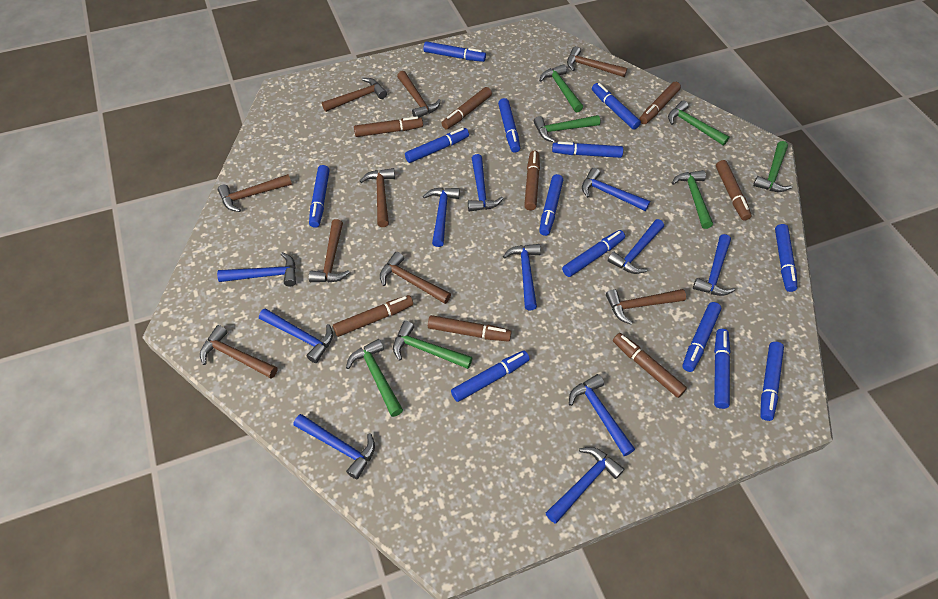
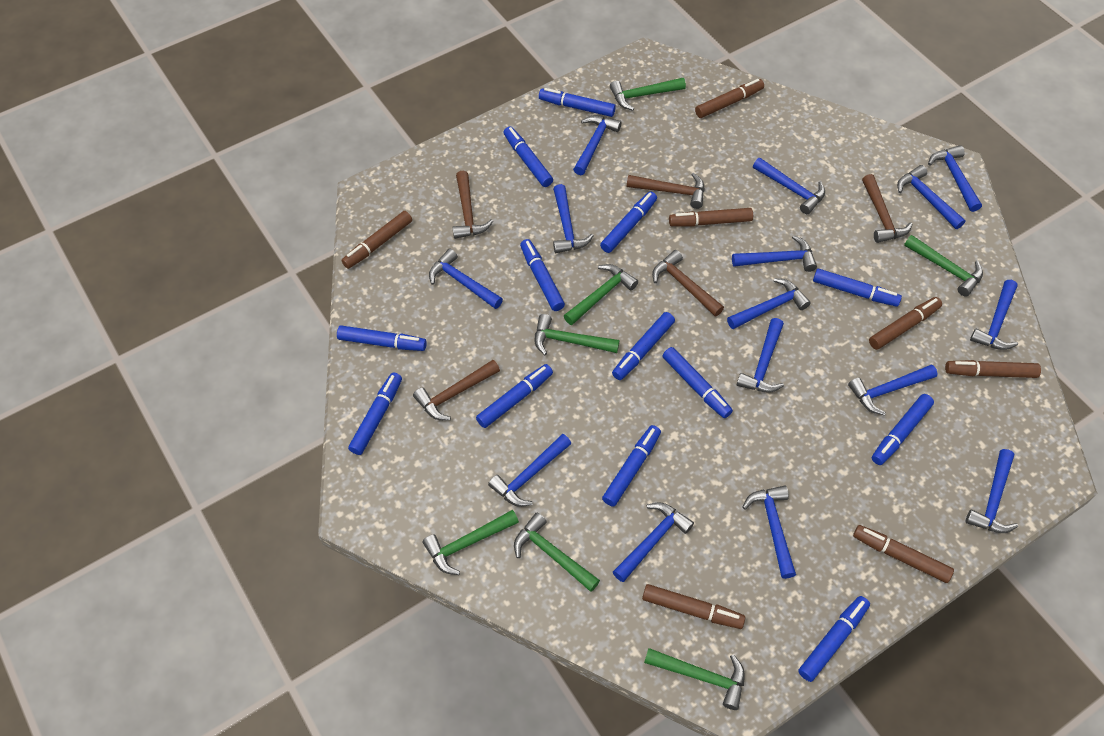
blue hammer: 11 -> 15
brown hammer: 9 -> 5
brown marker: 8 -> 7

